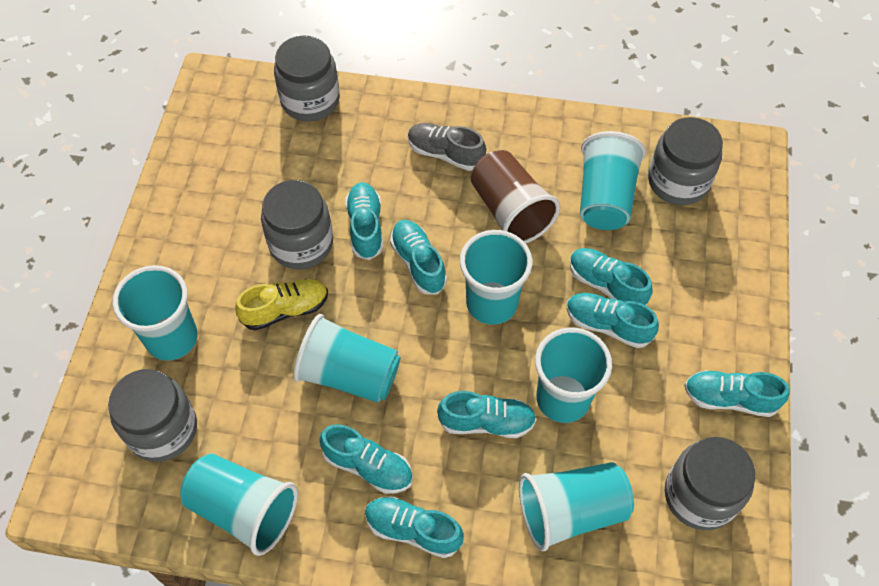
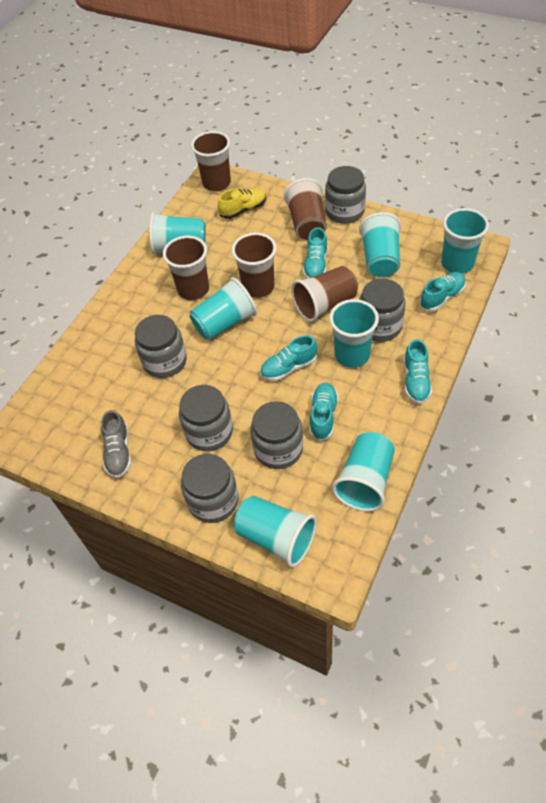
brown cup: 1 -> 5
grey jar: 5 -> 6
turquoise shoe: 8 -> 5

